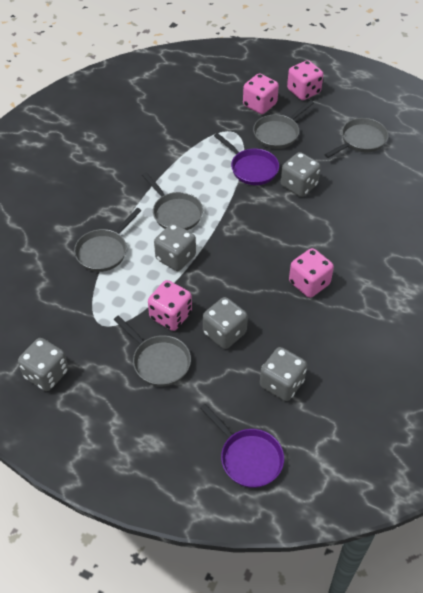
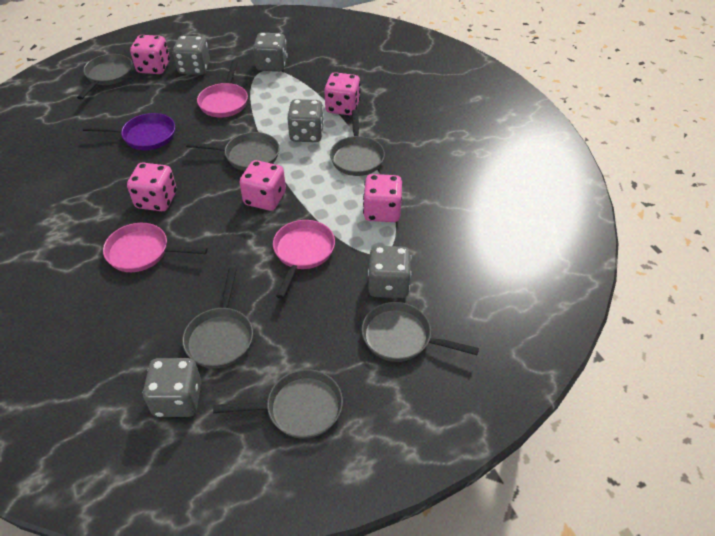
grey pan: 5 -> 6
pink dice: 4 -> 5
pink pan: 0 -> 3
purple pan: 2 -> 1

